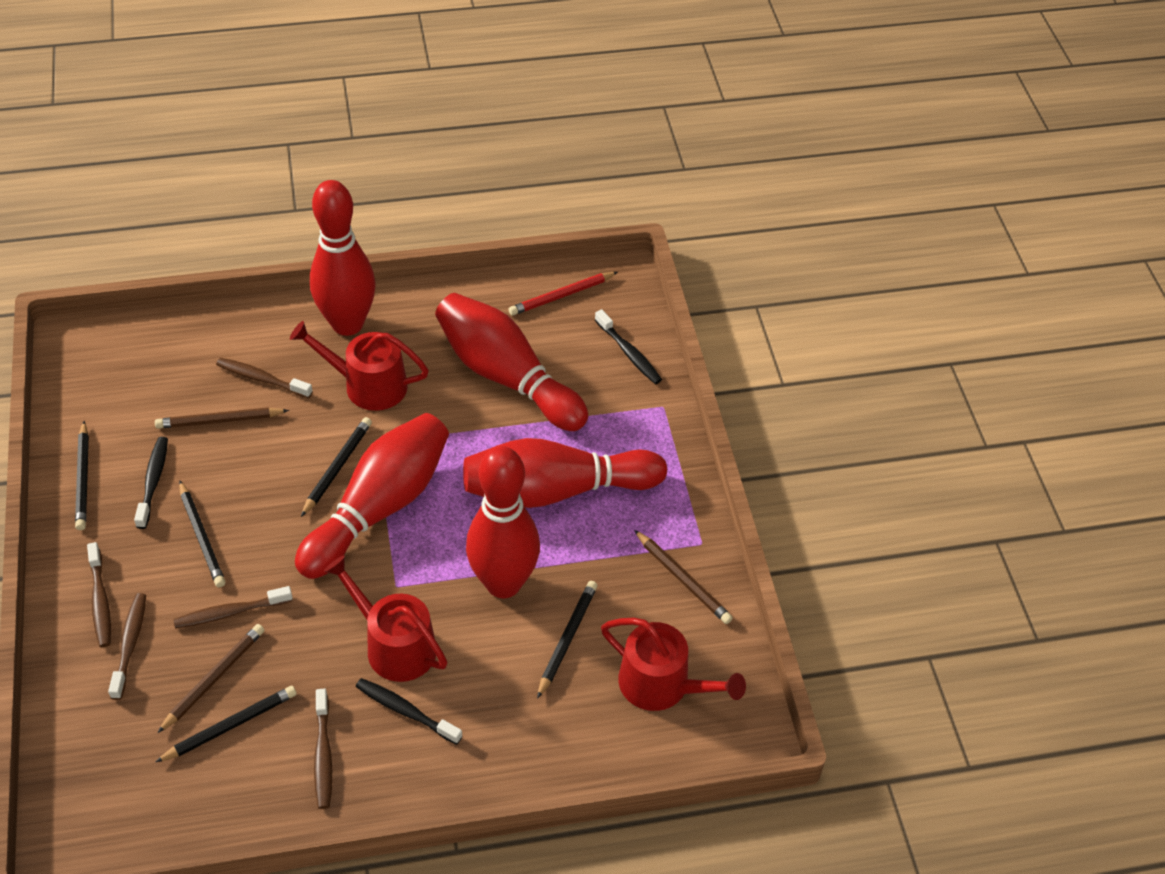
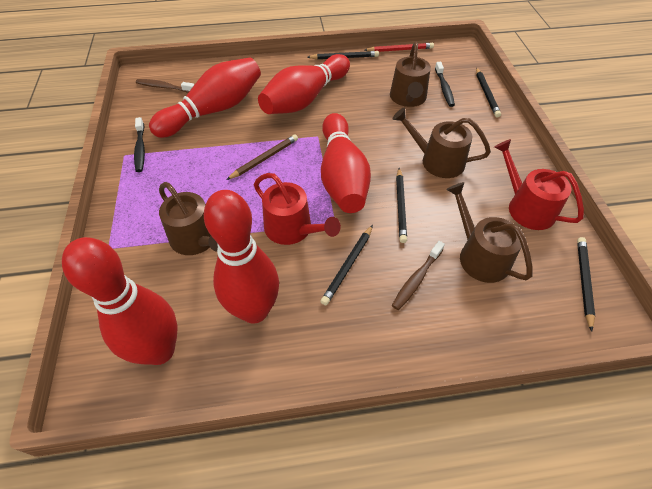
black toothbrush: 3 -> 2
brown pencil: 3 -> 1
brown toothbrush: 5 -> 2
brown watering can: 0 -> 4
red watering can: 3 -> 2

